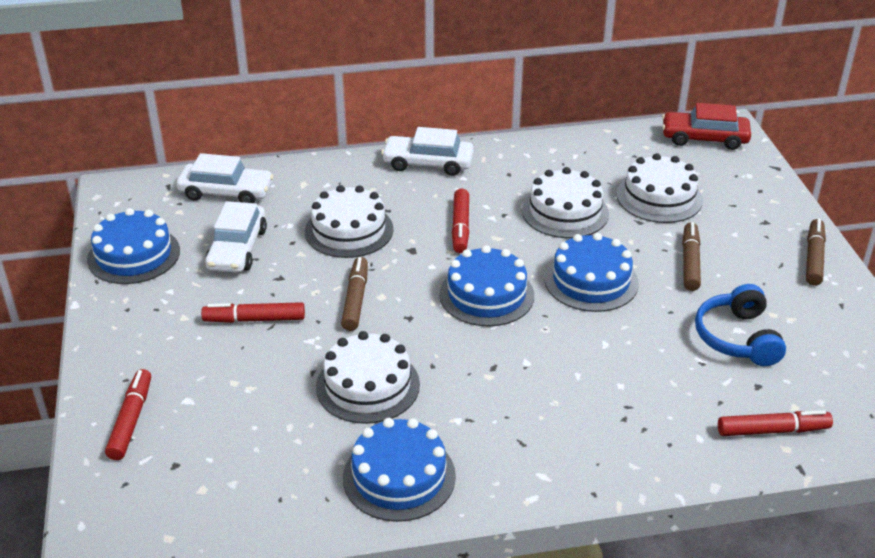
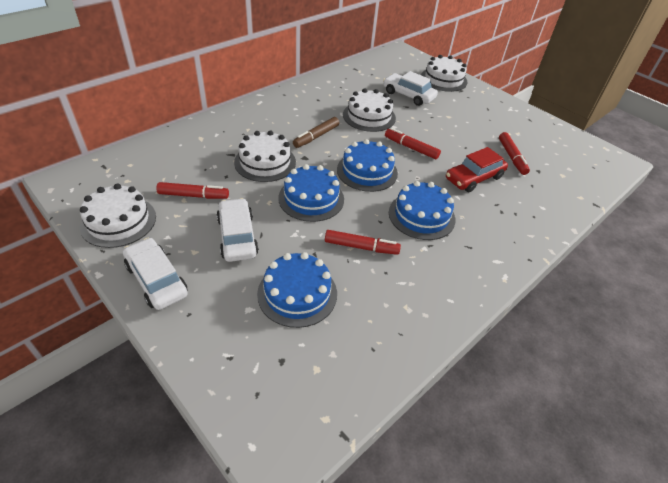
blue headphones: 1 -> 0
brown marker: 3 -> 1

